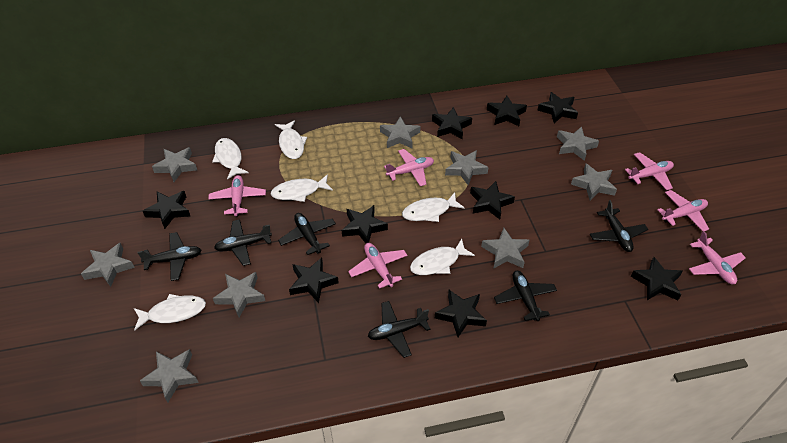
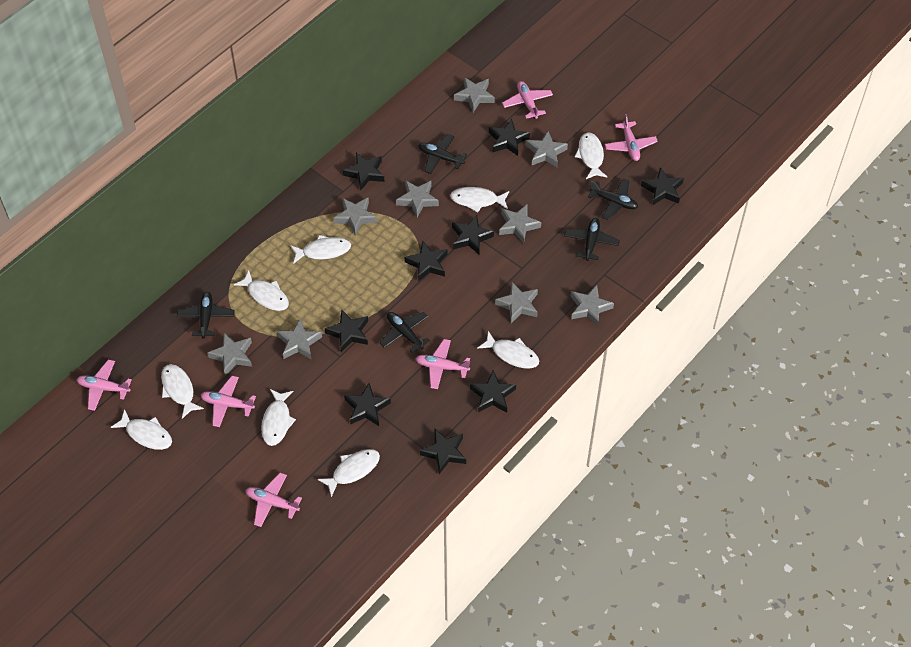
black plane: 6 -> 5
white fish: 6 -> 9

